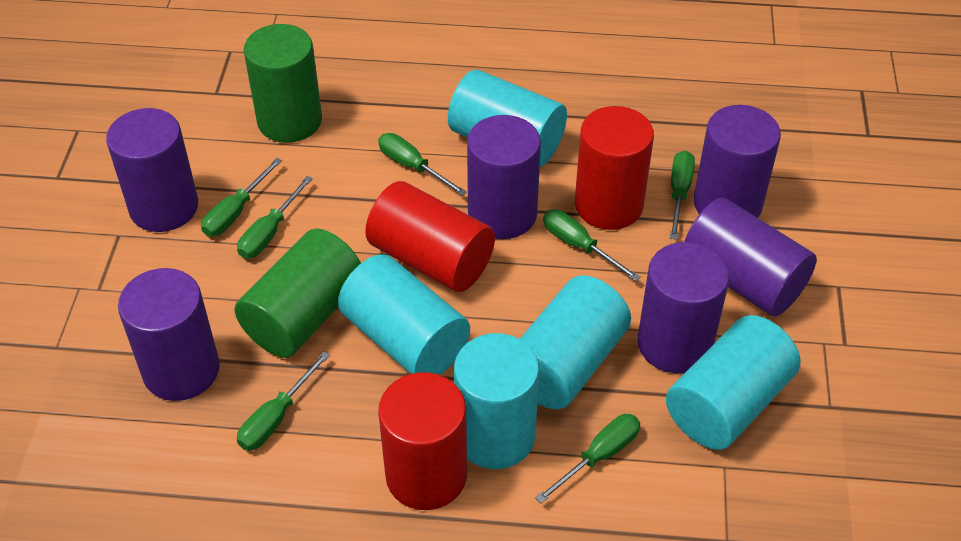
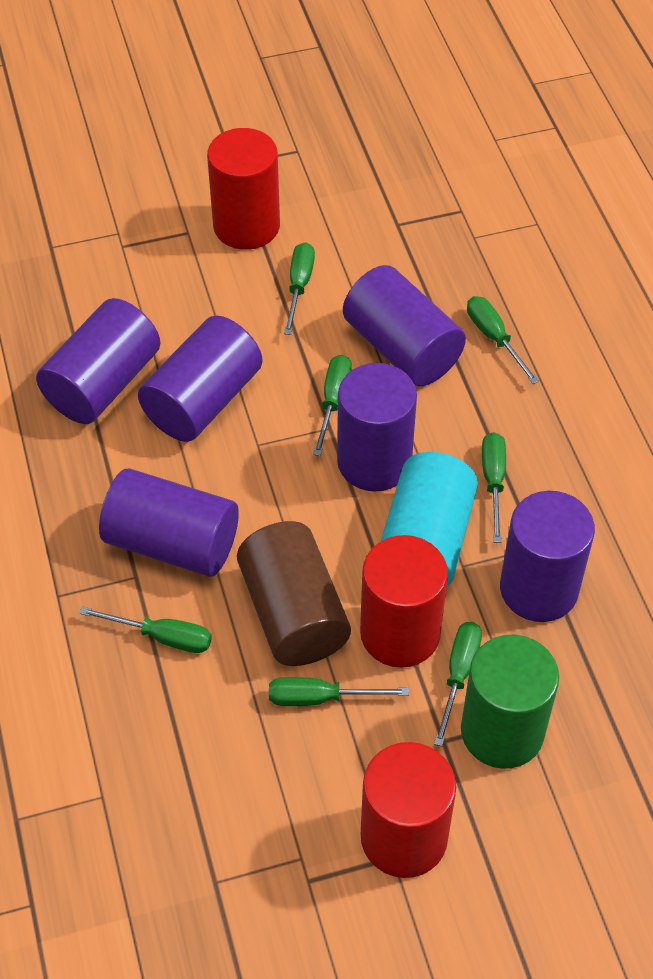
brown cylinder: 0 -> 1
green cylinder: 2 -> 1
turquoise cylinder: 5 -> 1

